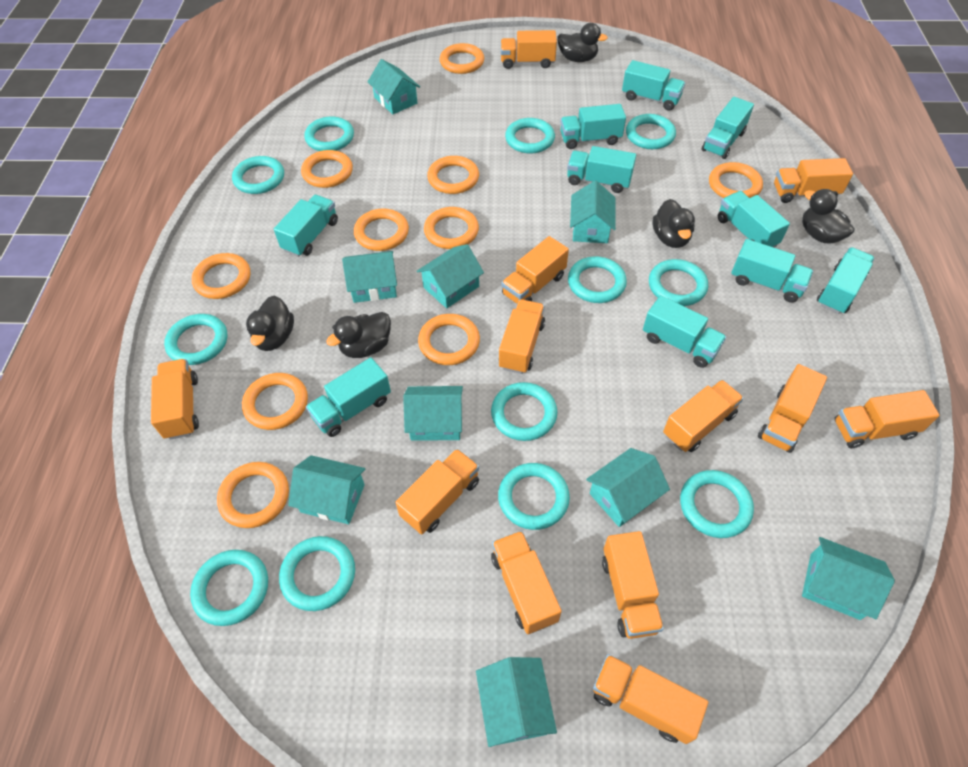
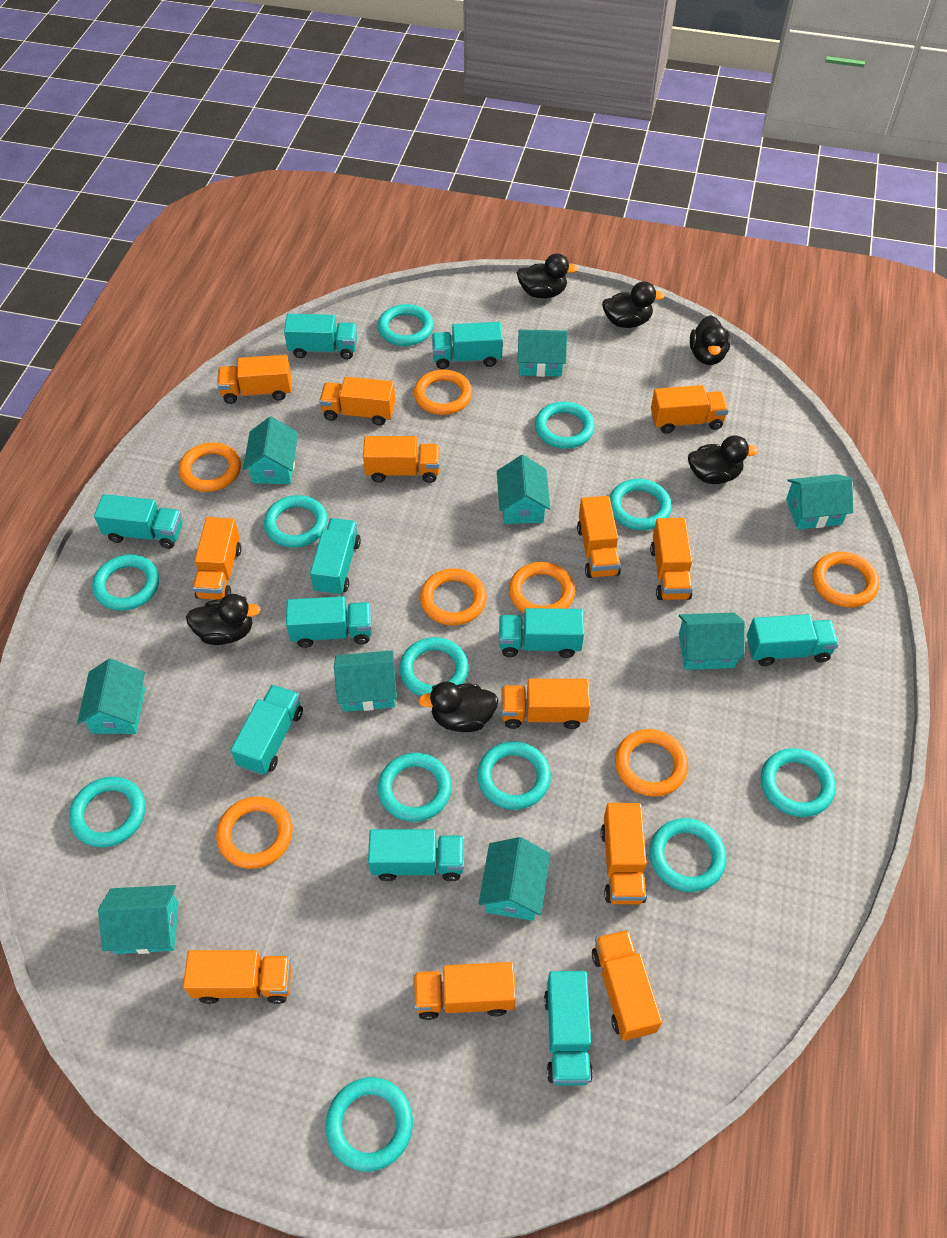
black duck: 5 -> 6
orange ring: 10 -> 7

